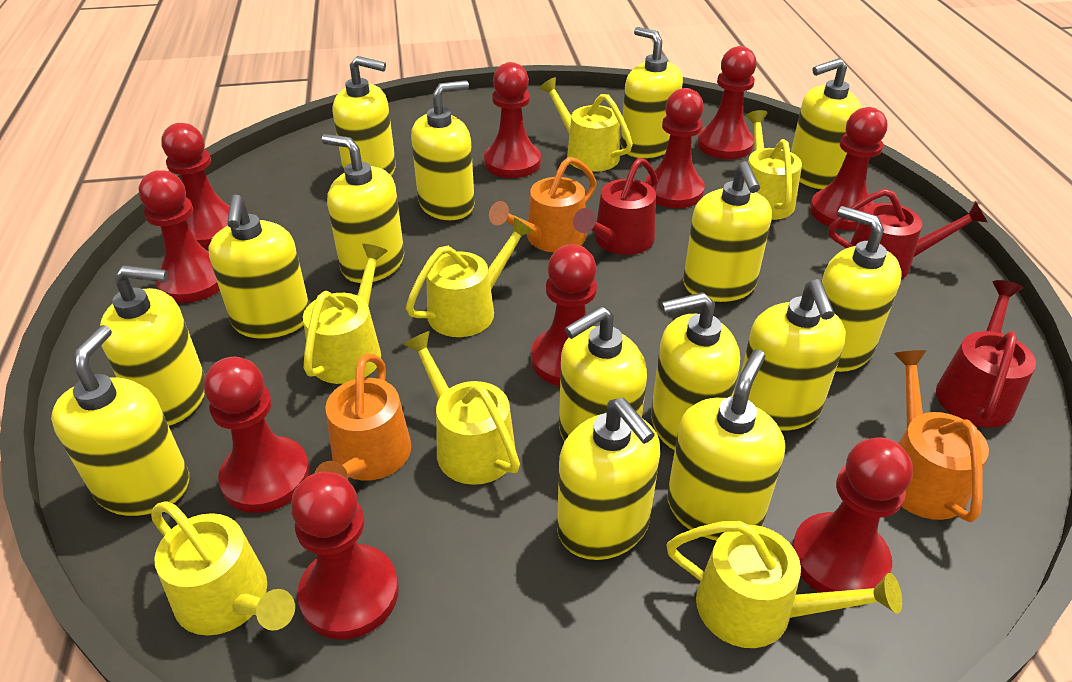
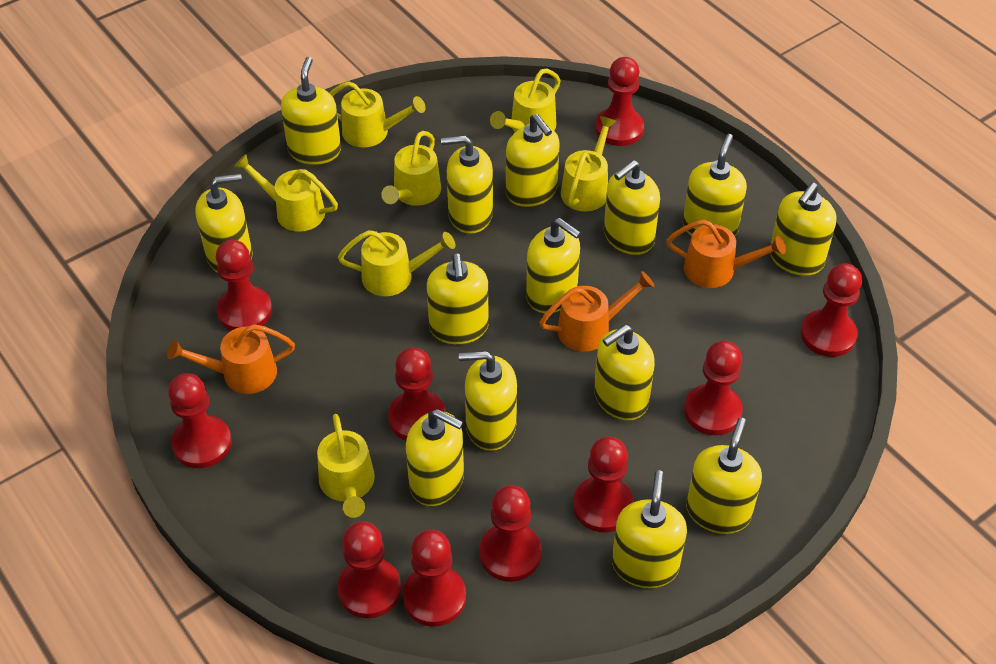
red watering can: 3 -> 0
yellow soap dispenser: 15 -> 14

